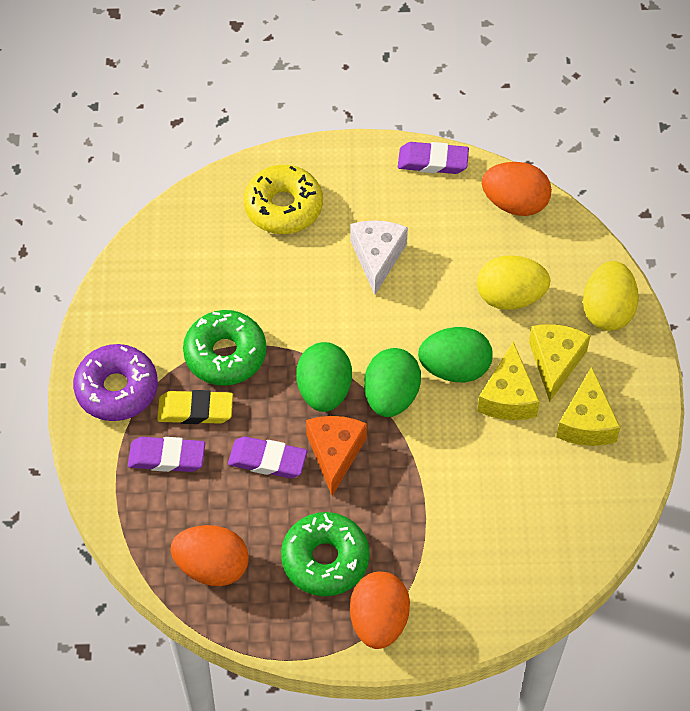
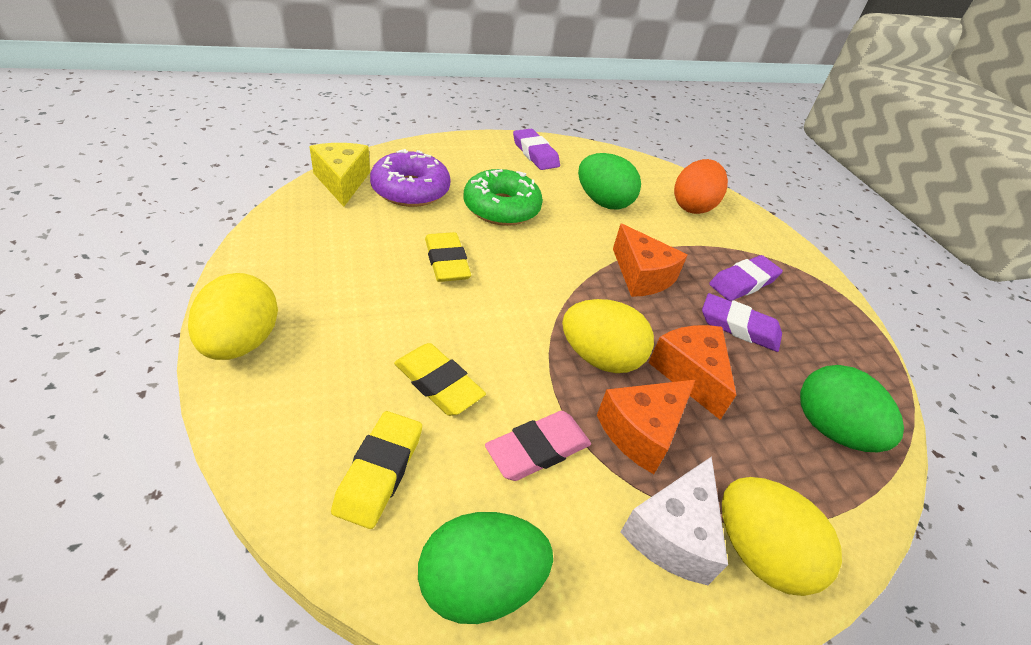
green donut: 2 -> 1
orange cheese: 1 -> 3
orange egg: 3 -> 1
pink eraser: 0 -> 1
yellow cheese: 3 -> 1
yellow donut: 1 -> 0
yellow egg: 2 -> 3
yellow eraser: 1 -> 3

